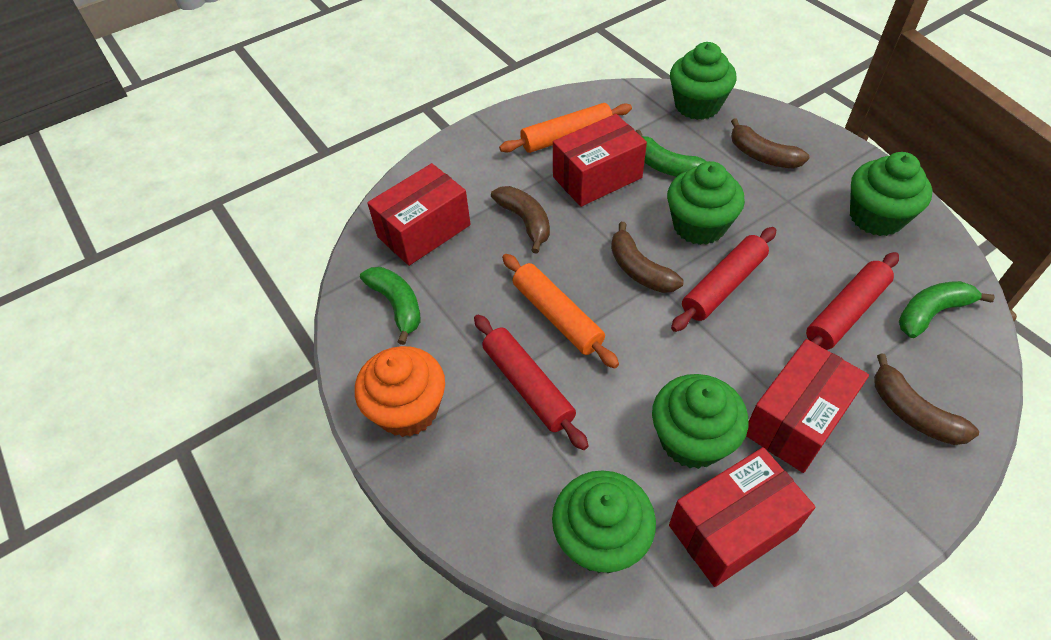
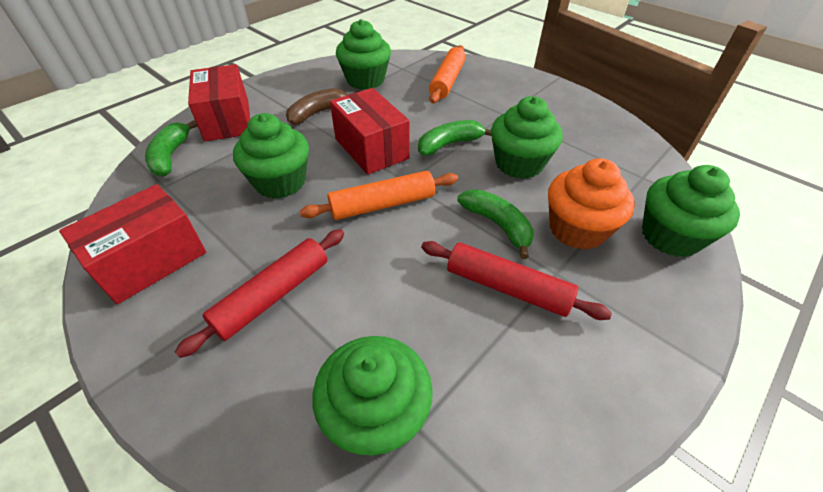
brown banana: 4 -> 1
red box: 4 -> 3
red rolling pin: 3 -> 2

